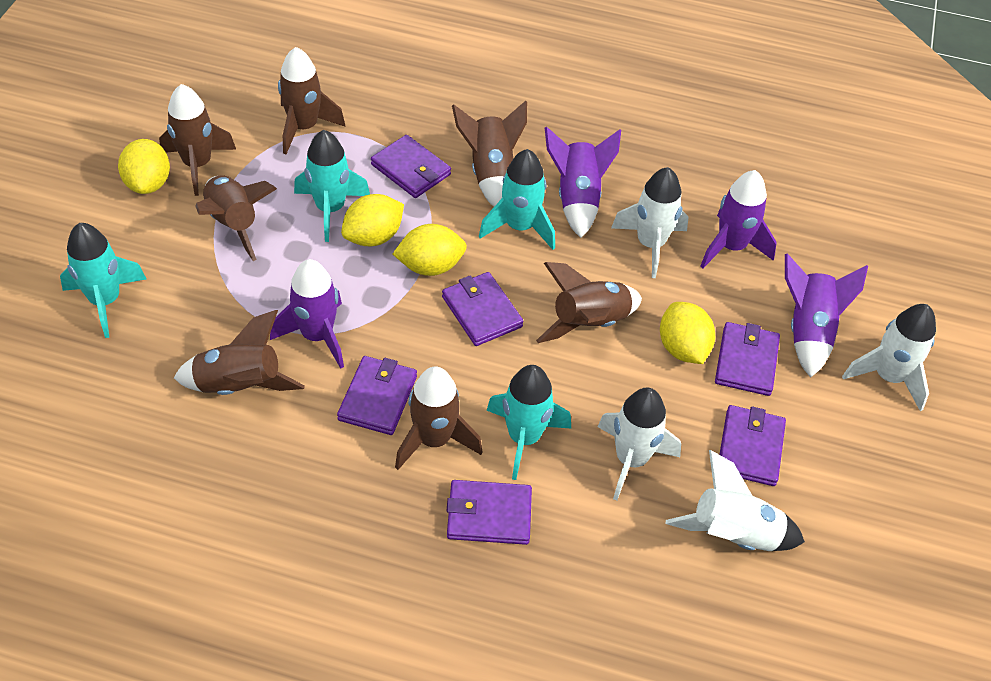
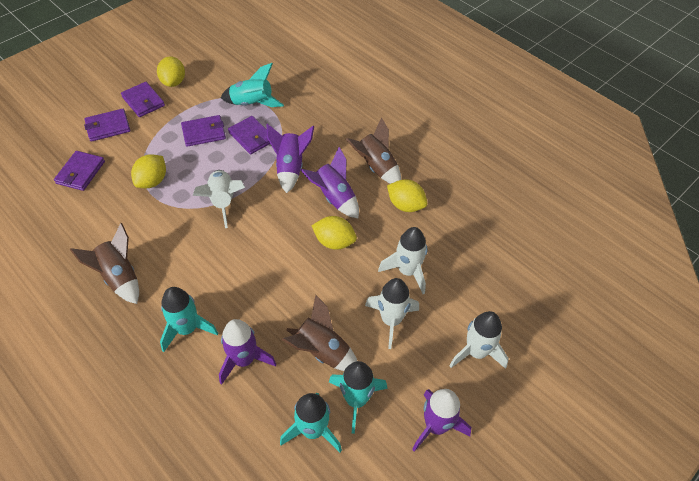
brown rocket: 7 -> 3
purple wallet: 6 -> 5

